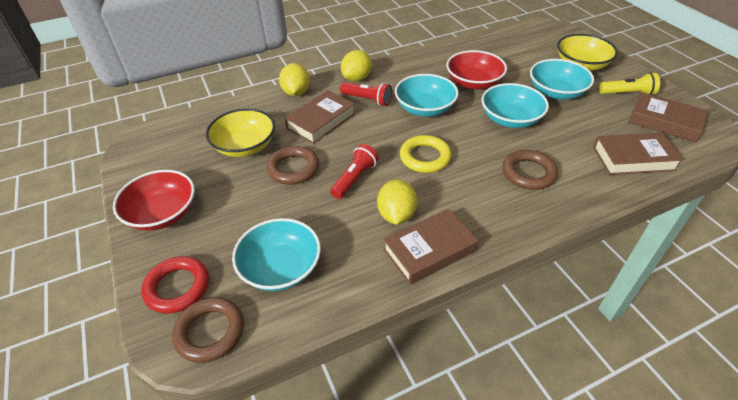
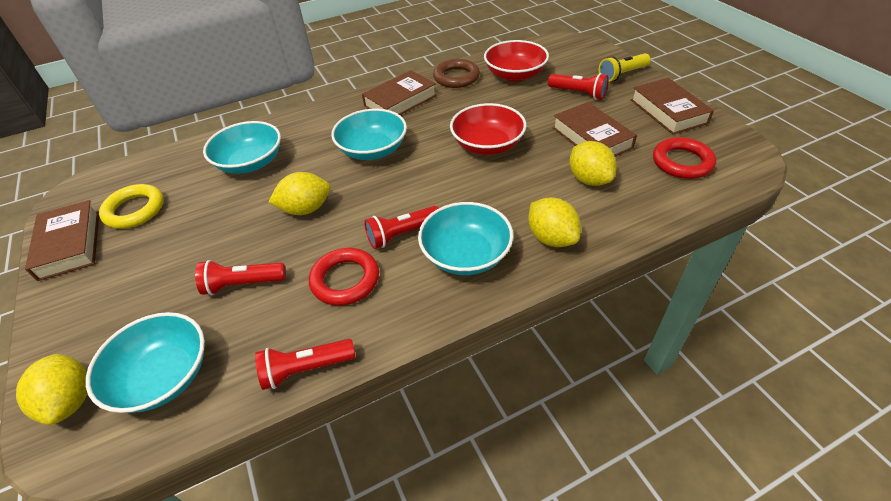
brown ring: 3 -> 1
red flashlight: 2 -> 4
red ring: 1 -> 2
yellow bowl: 2 -> 0
yellow lemon: 3 -> 4

